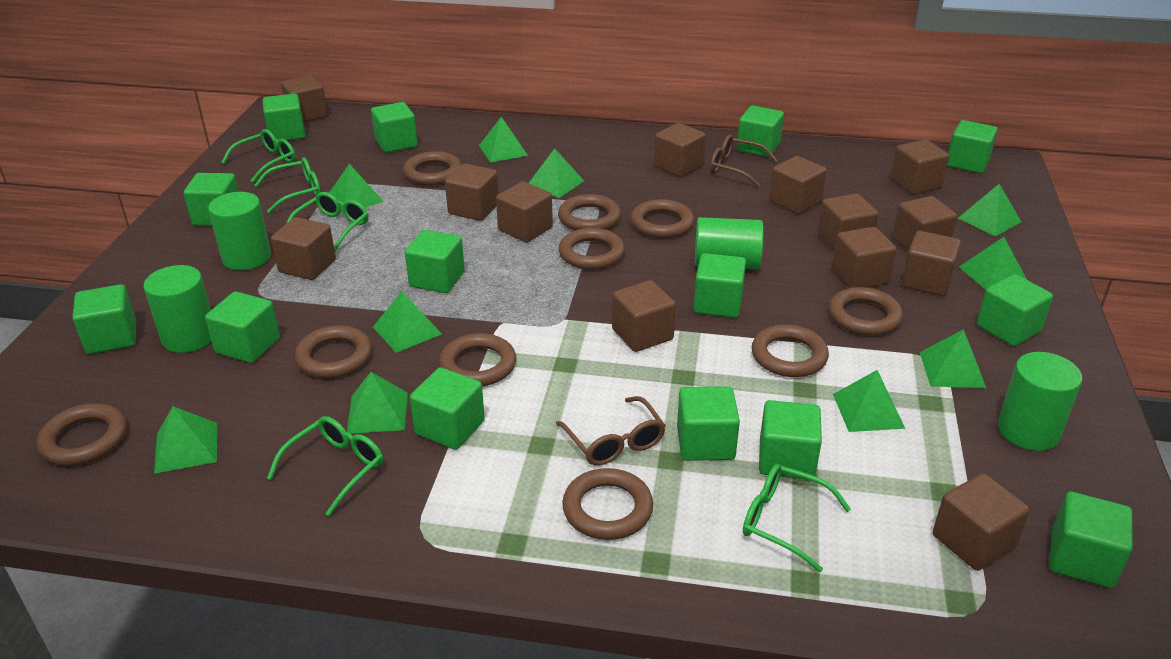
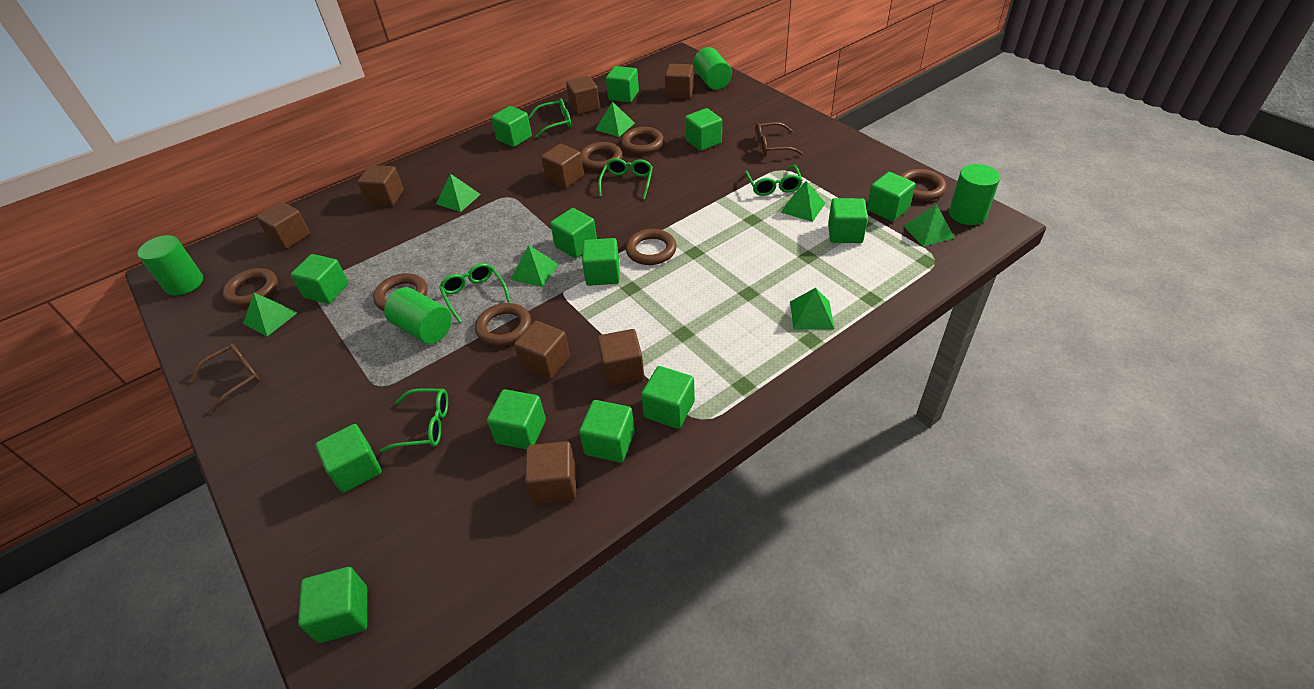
brown cube: 13 -> 8
brown ring: 10 -> 7
green cube: 14 -> 13
green pyramid: 10 -> 7

